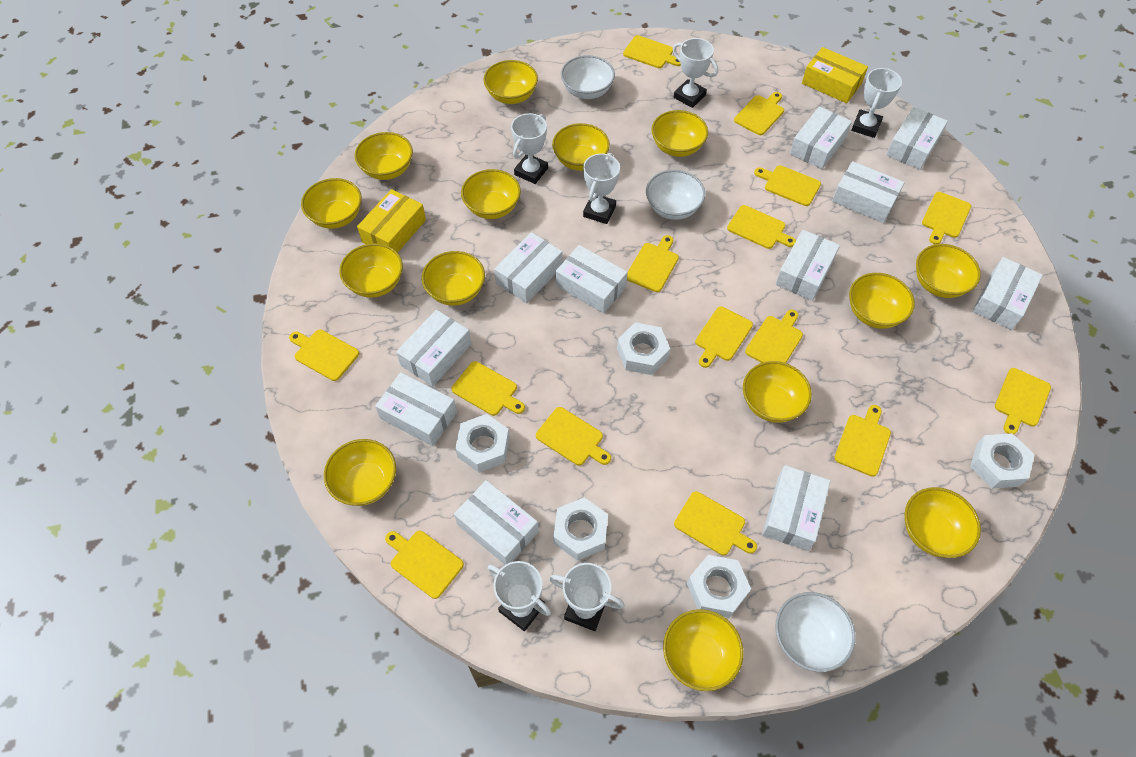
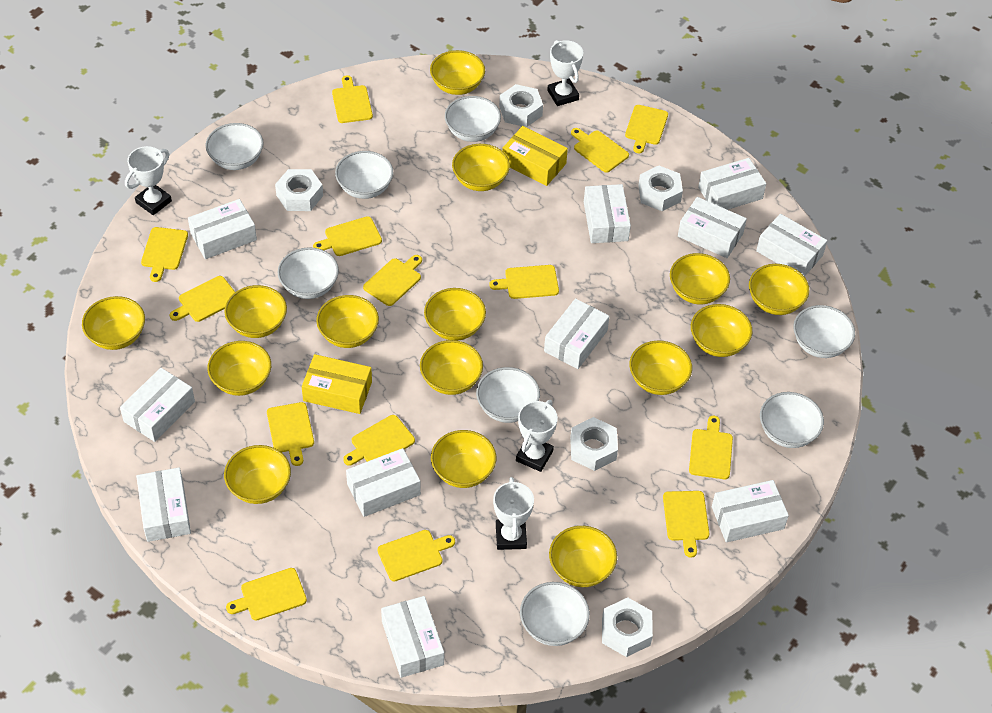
white bowl: 3 -> 8
white trophy: 6 -> 4
yellow bowl: 14 -> 15
yellow cutting board: 15 -> 14

